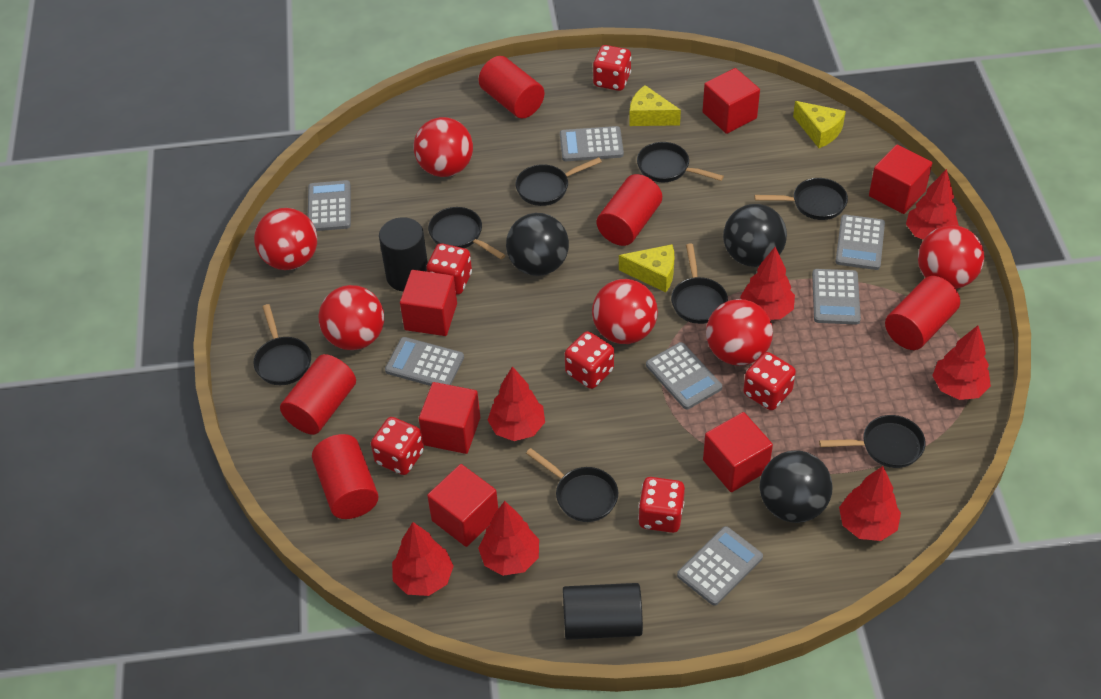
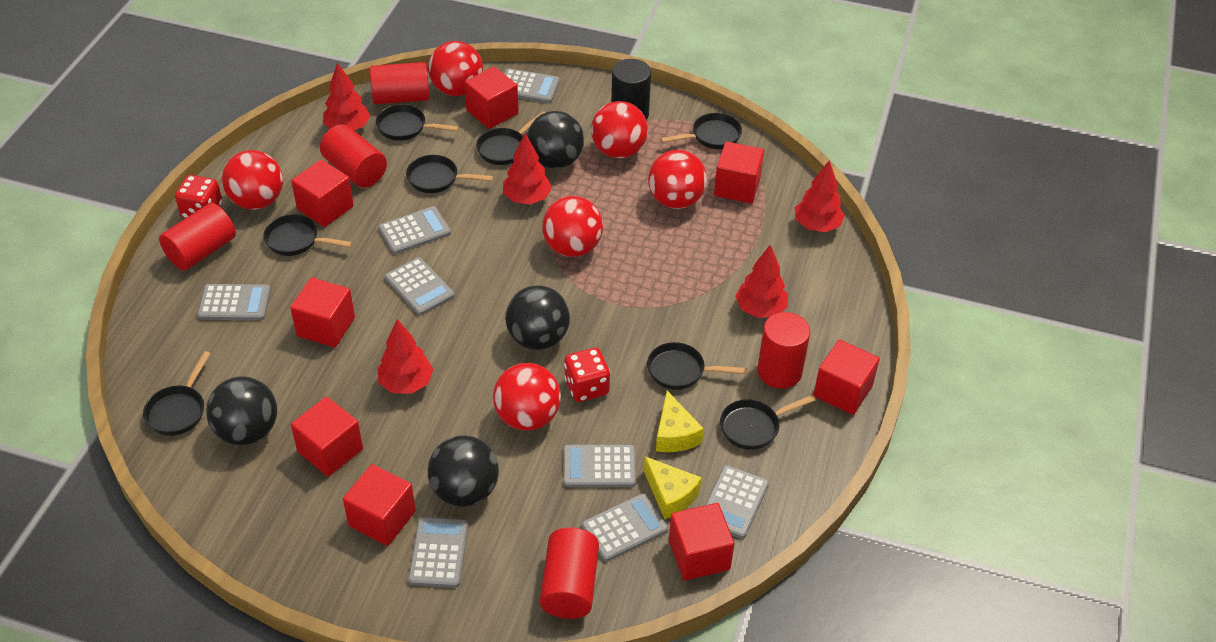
black ball: 3 -> 4
black cylinder: 2 -> 1
grey calculator: 7 -> 8
red cube: 6 -> 8
red dice: 6 -> 2
red tree: 7 -> 5
yellow cheese: 3 -> 2

